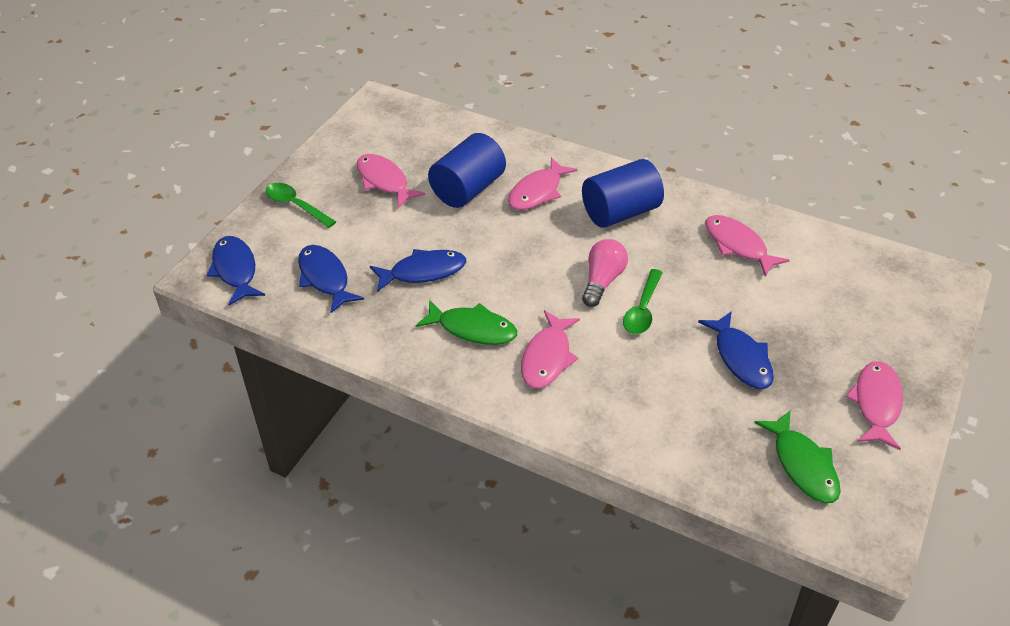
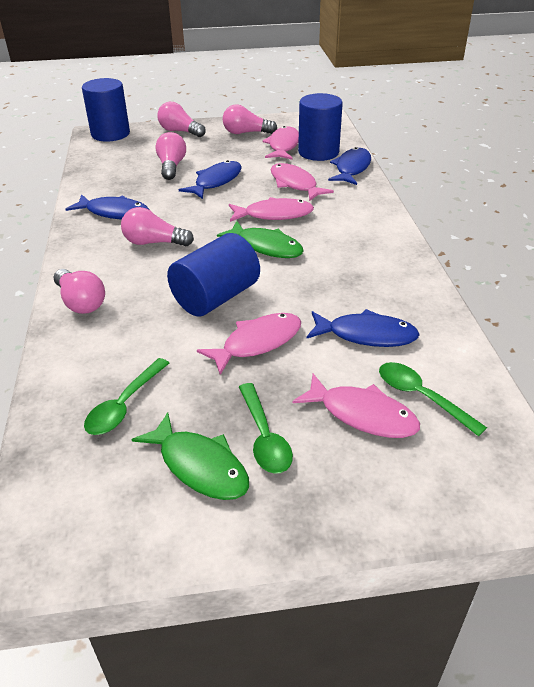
blue cylinder: 2 -> 3
green spoon: 2 -> 3
pink light bulb: 1 -> 5

